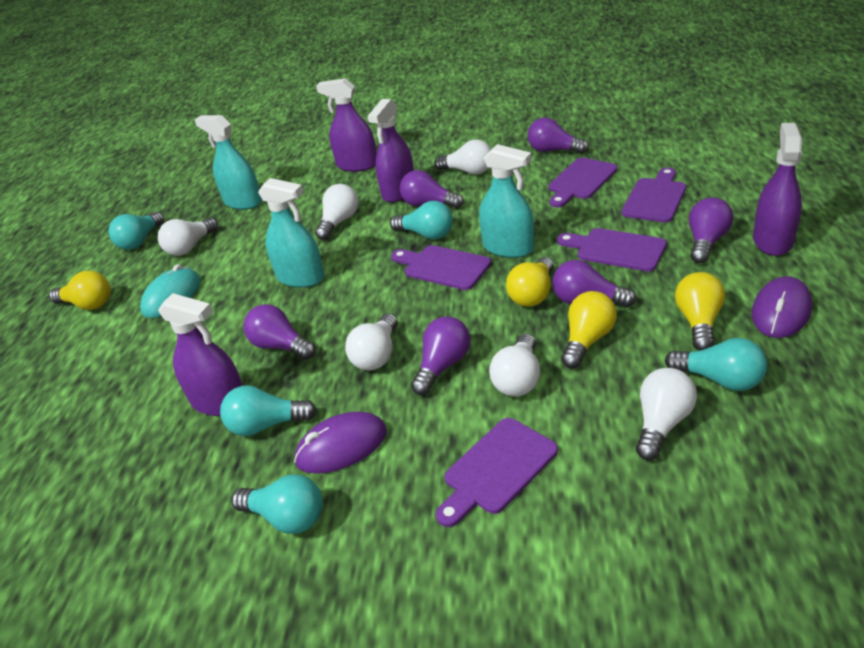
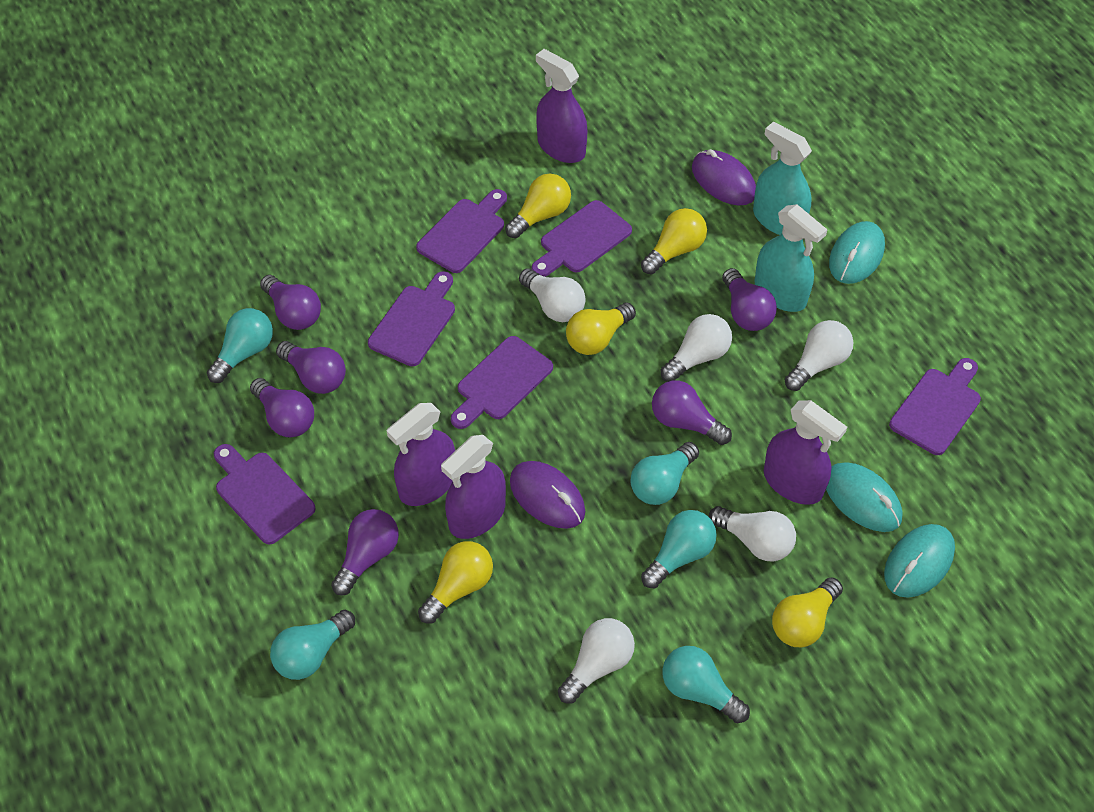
purple cutting board: 5 -> 6
turquoise mouse: 1 -> 3
turquoise spray bottle: 3 -> 2
white light bulb: 6 -> 5
yellow light bulb: 4 -> 5

